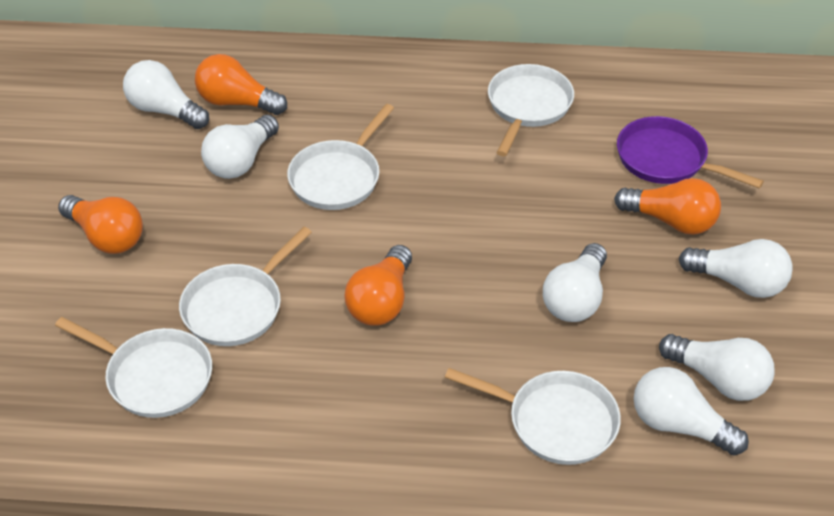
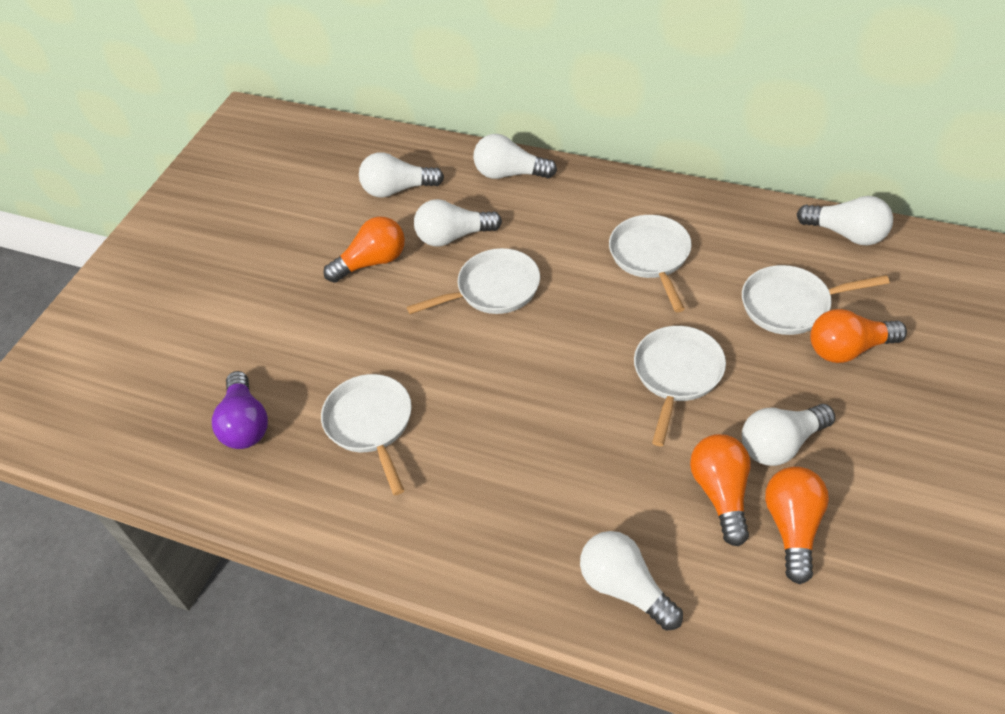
purple light bulb: 0 -> 1
purple pan: 1 -> 0

